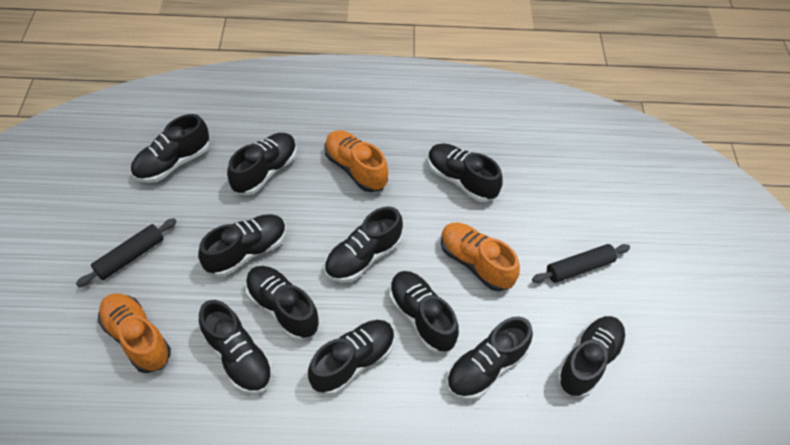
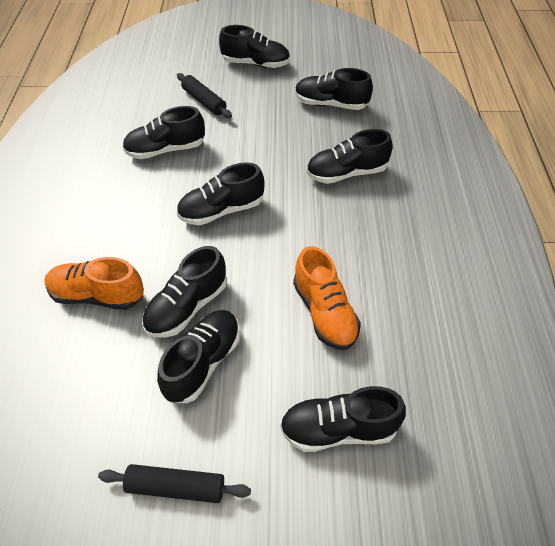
black shoe: 11 -> 8
orange shoe: 3 -> 2

